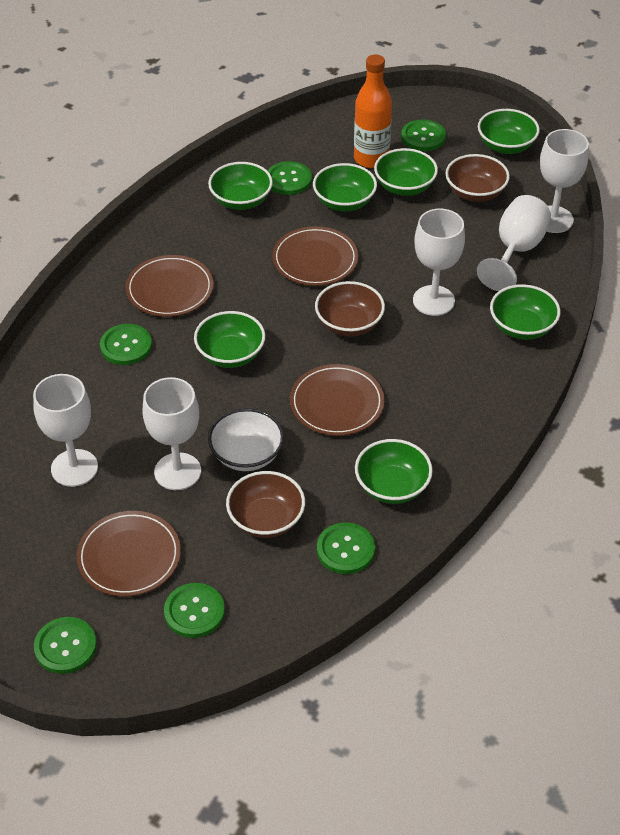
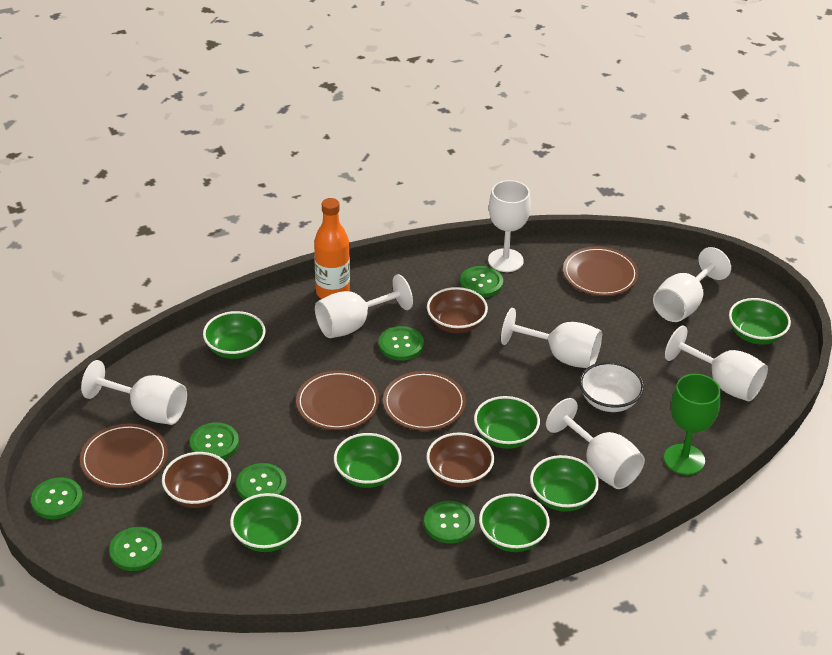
green button: 6 -> 7
green goblet: 0 -> 1
white goblet: 5 -> 7

